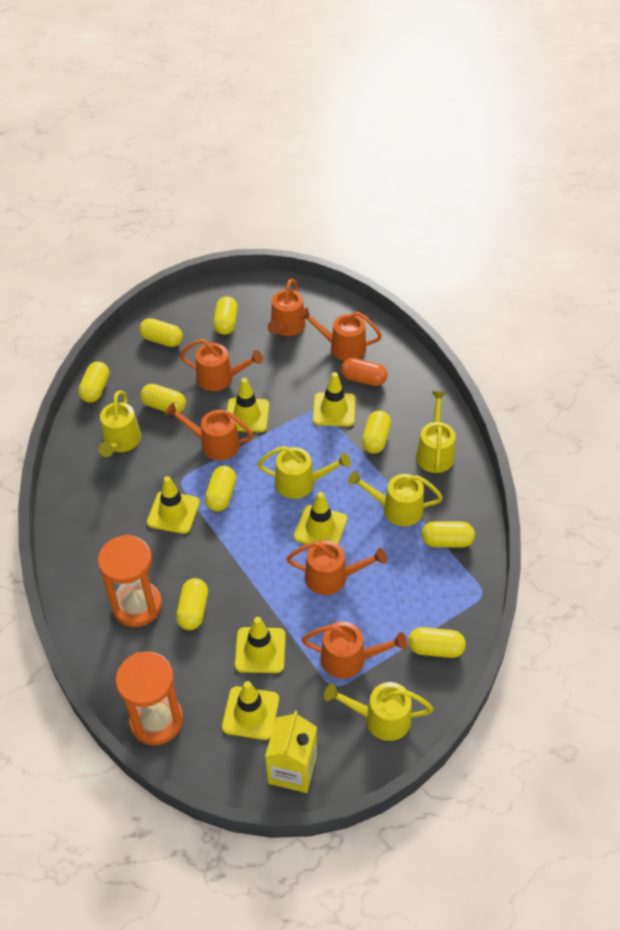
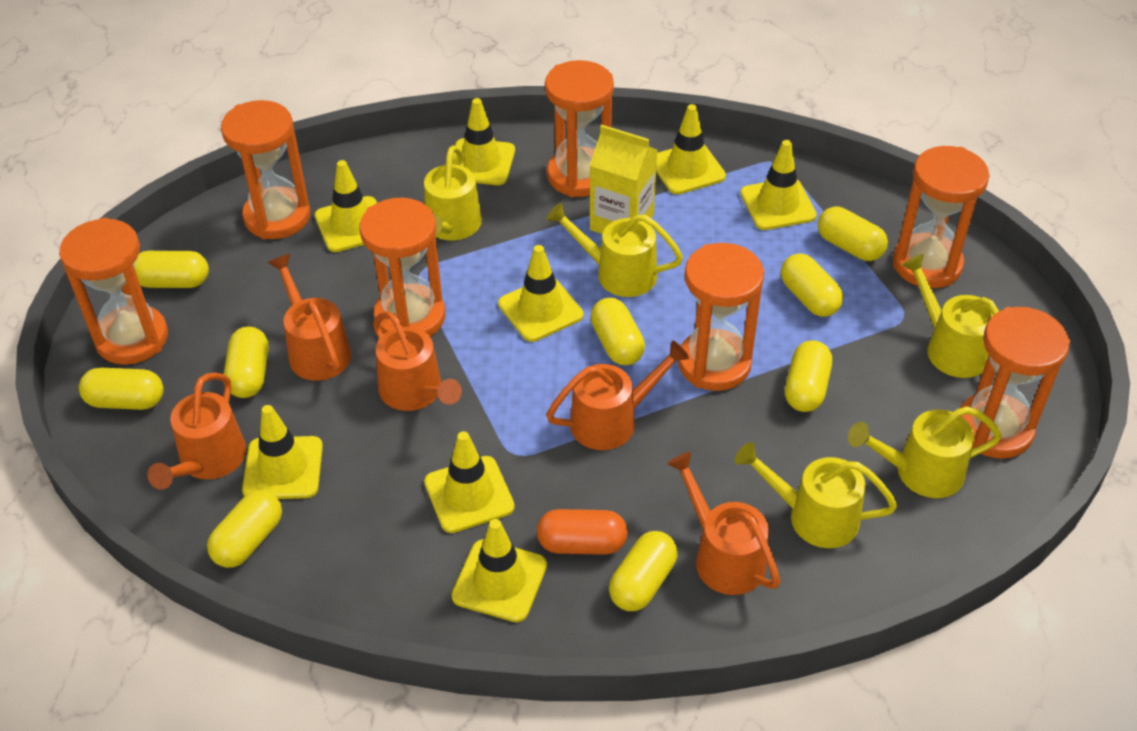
orange hourglass: 2 -> 7
orange watering can: 6 -> 5
yellow traffic cone: 6 -> 8

